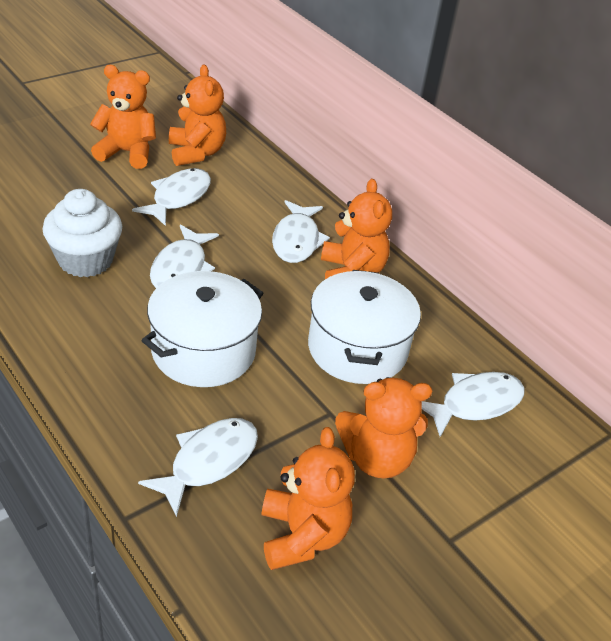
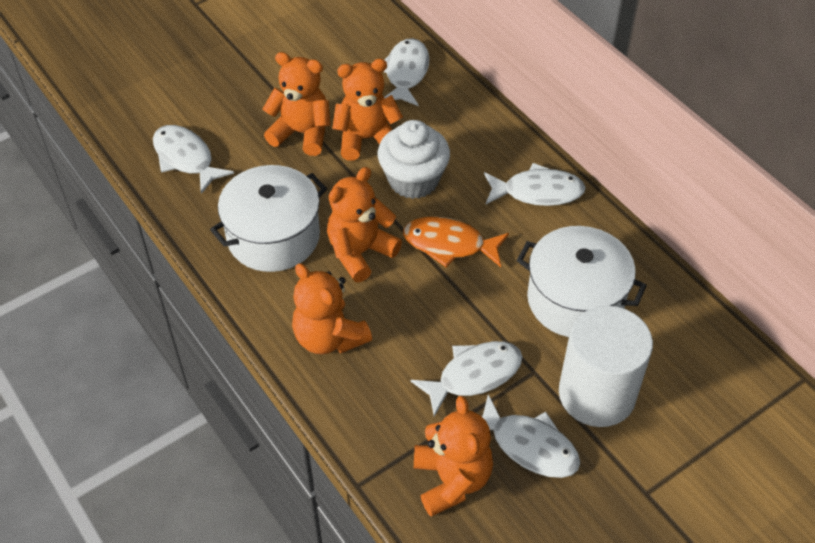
orange fish: 0 -> 1
white cylinder: 0 -> 1

